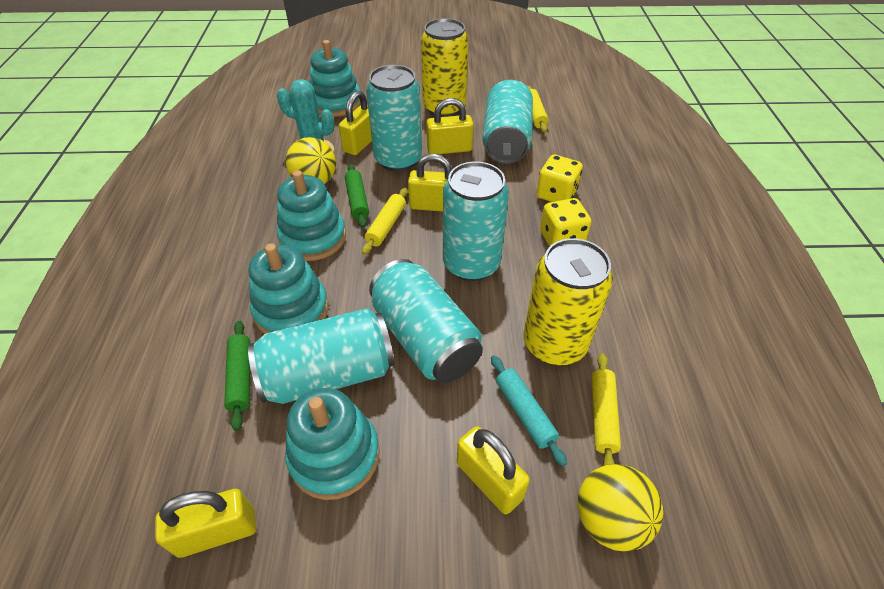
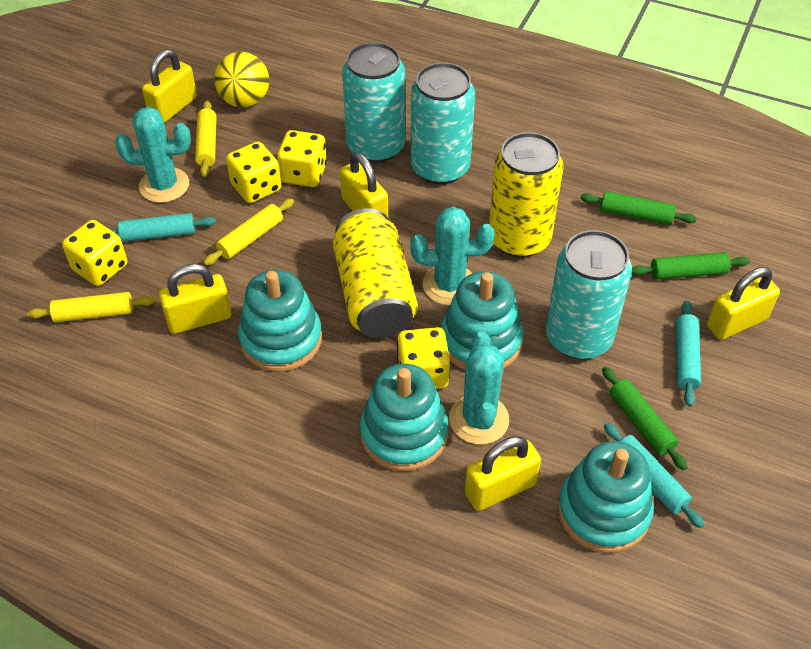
green rolling pin: 2 -> 3
turquoise cactus: 1 -> 3
turquoise can: 5 -> 3
turquoise rolling pin: 1 -> 3
yellow ball: 2 -> 1
yellow dice: 2 -> 4

